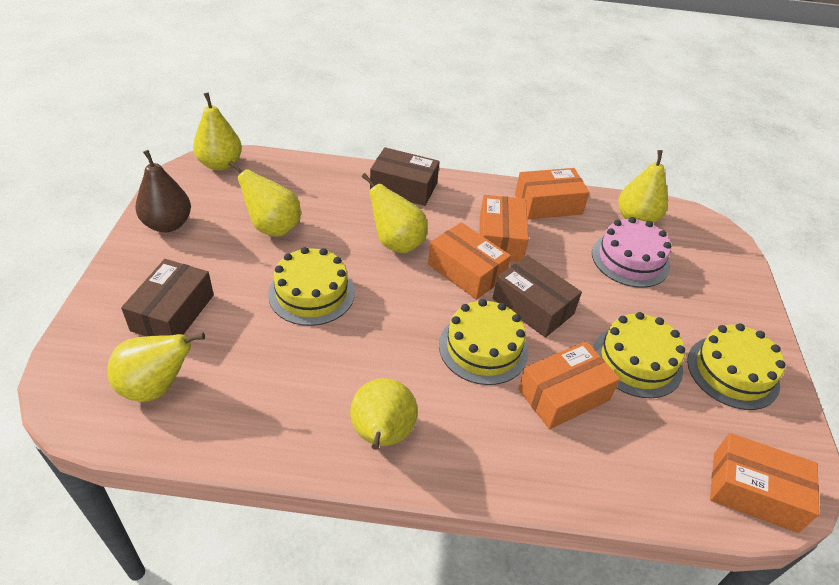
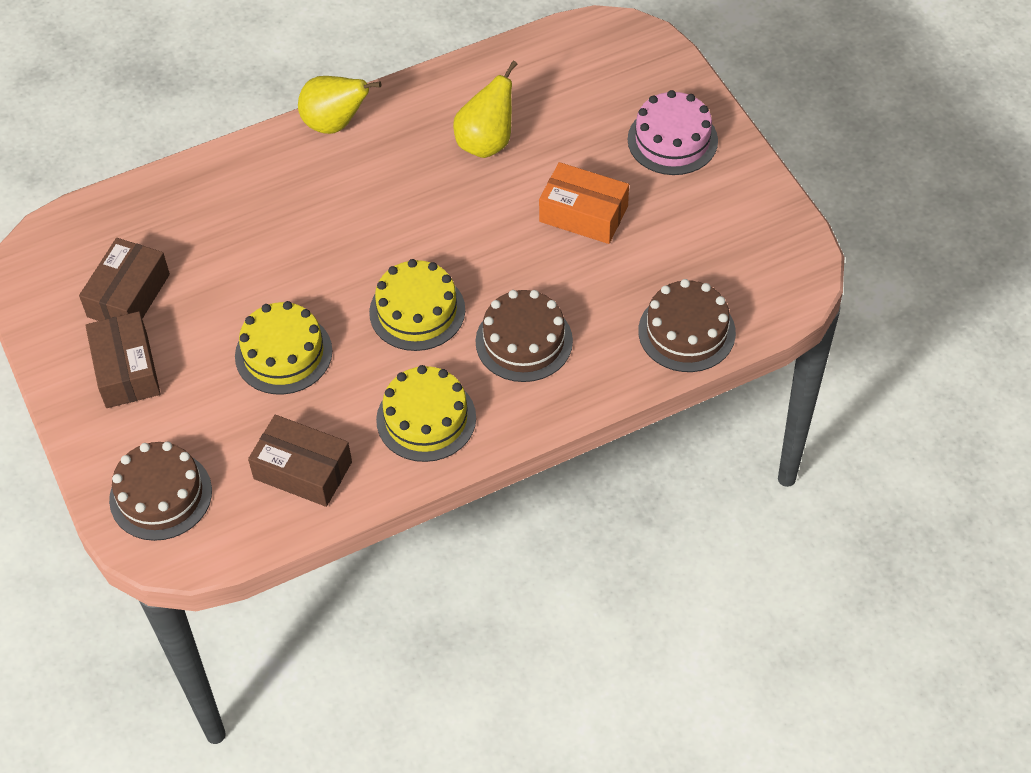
brown cake: 0 -> 3
brown pear: 1 -> 0
orange box: 5 -> 1
yellow cake: 4 -> 3
yellow pear: 6 -> 2

